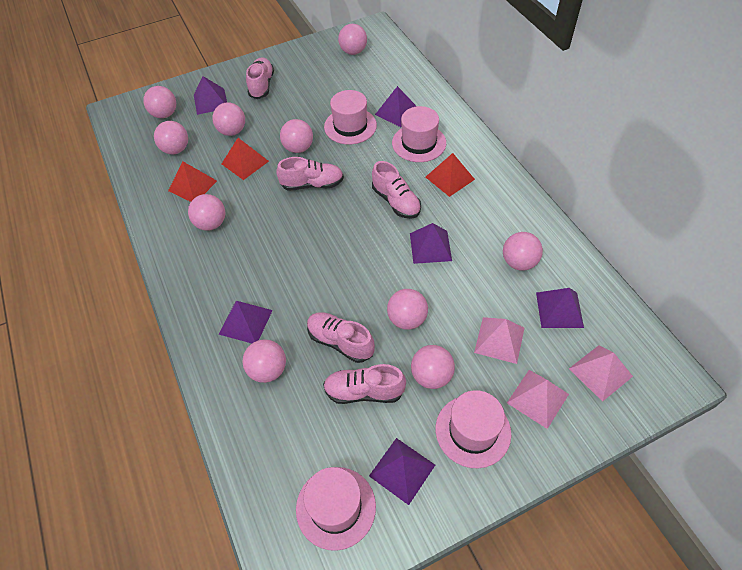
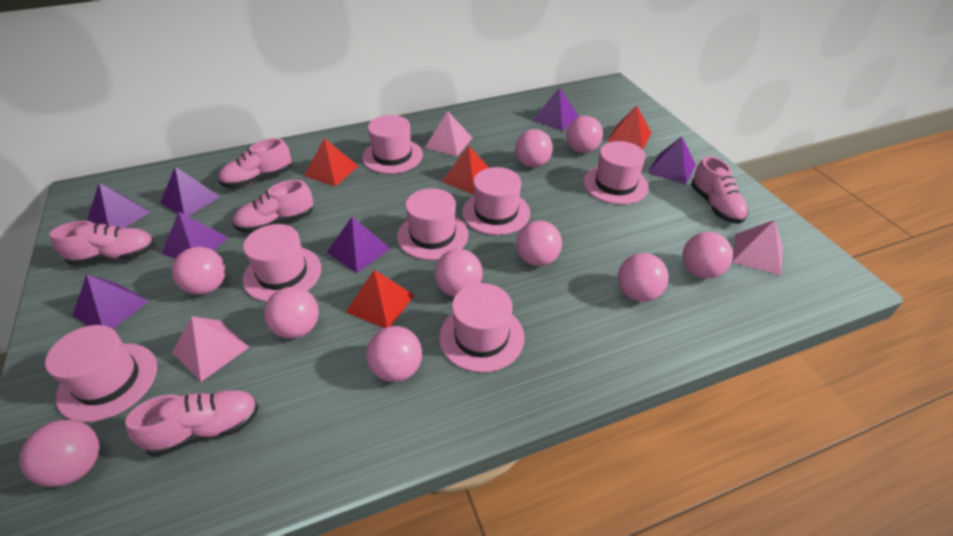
pink hat: 4 -> 7
purple pyramid: 6 -> 7
red pyramid: 3 -> 4

